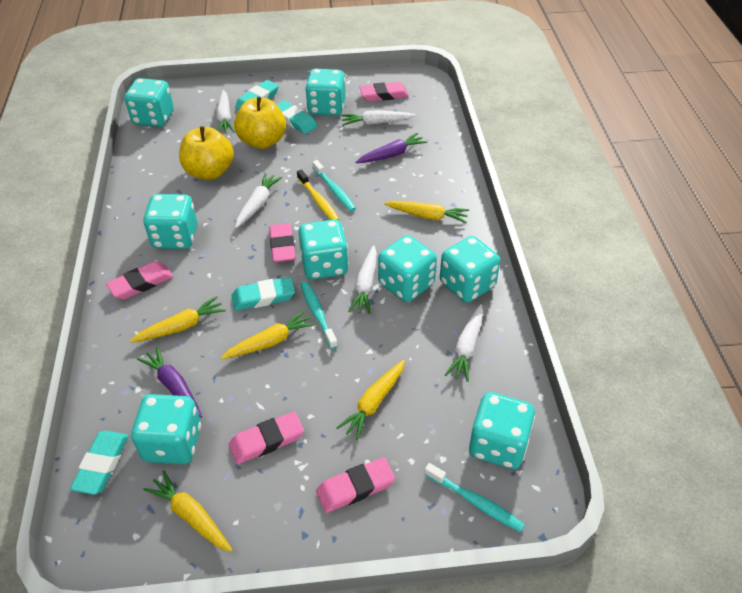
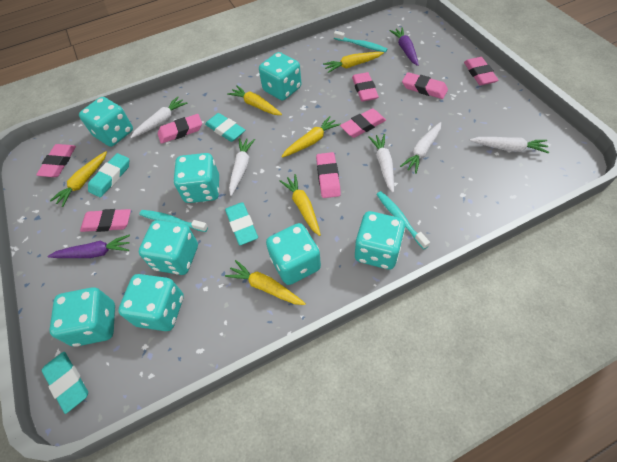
pink eraser: 5 -> 8
yellow apple: 2 -> 0
yellow carrot: 5 -> 6
yellow toothbrush: 1 -> 0

